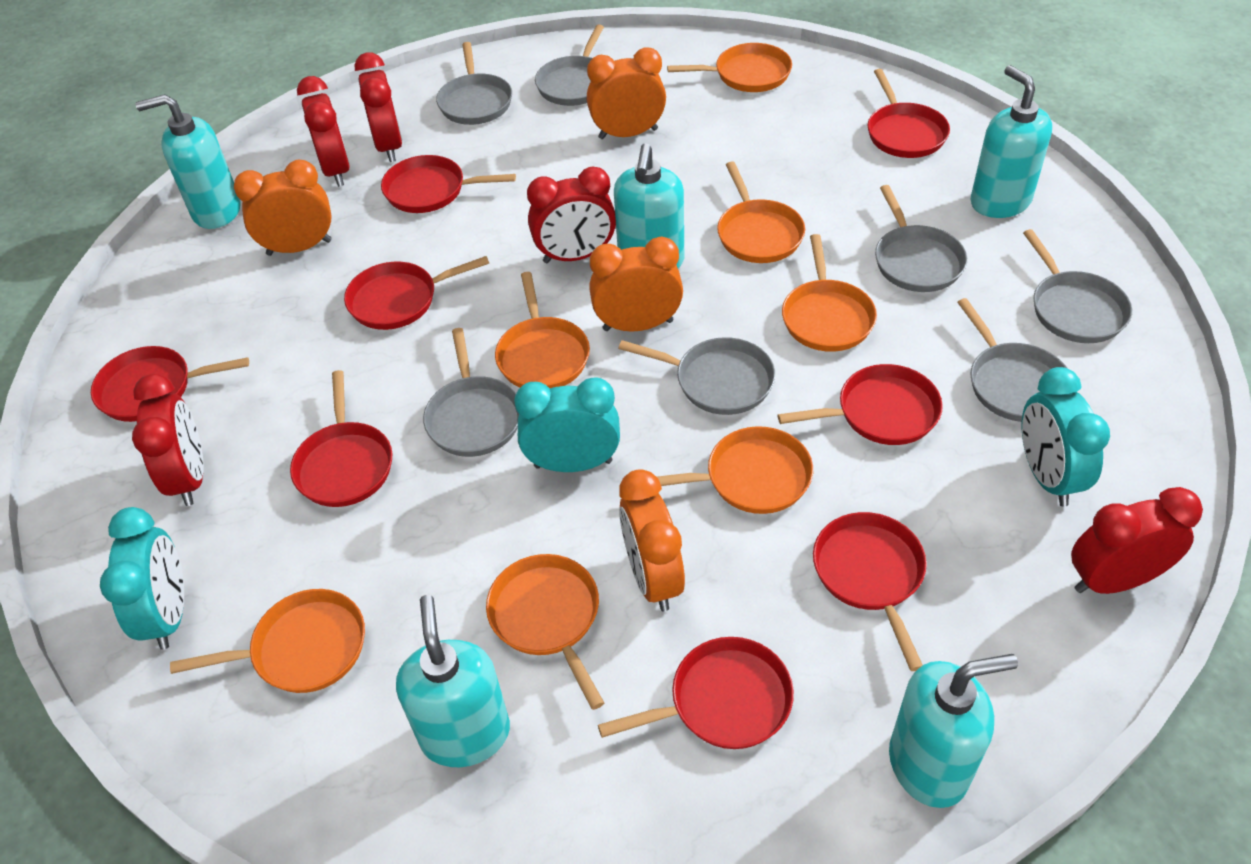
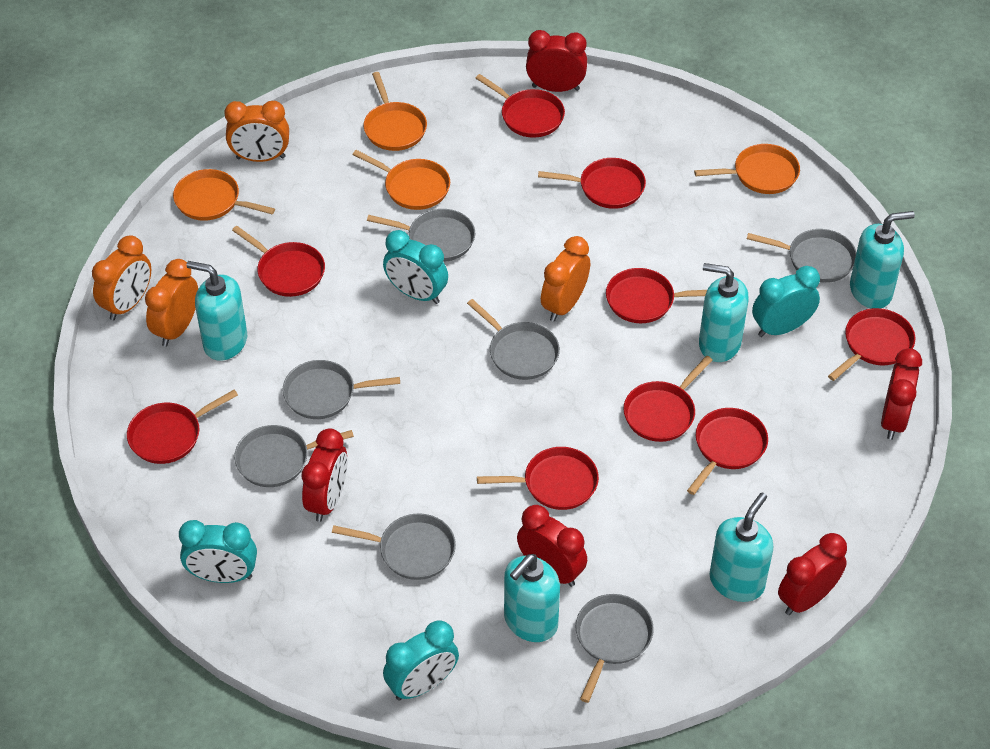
orange pan: 7 -> 4
red pan: 8 -> 9
turquoise clock: 3 -> 4

